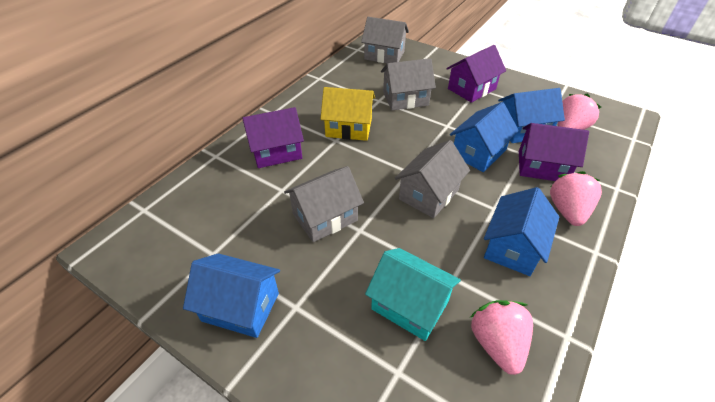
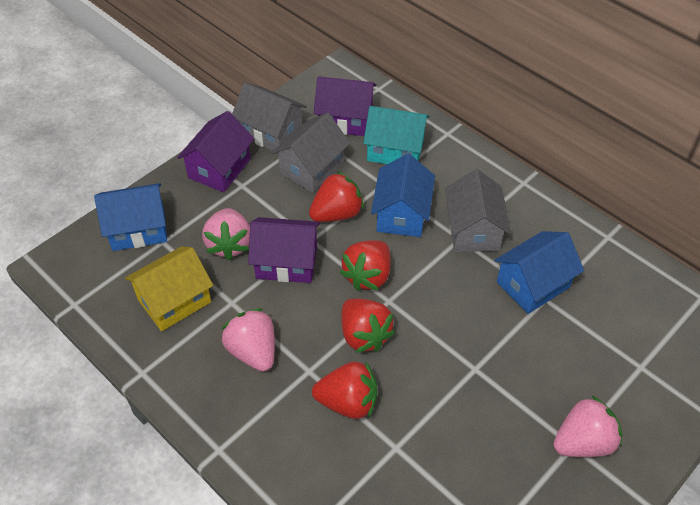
blue house: 4 -> 3
grey house: 4 -> 3
red strawberry: 0 -> 4

